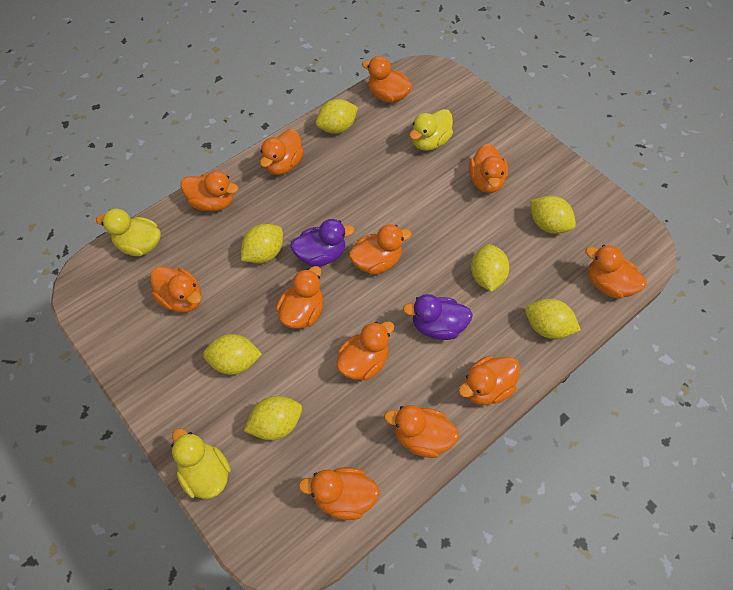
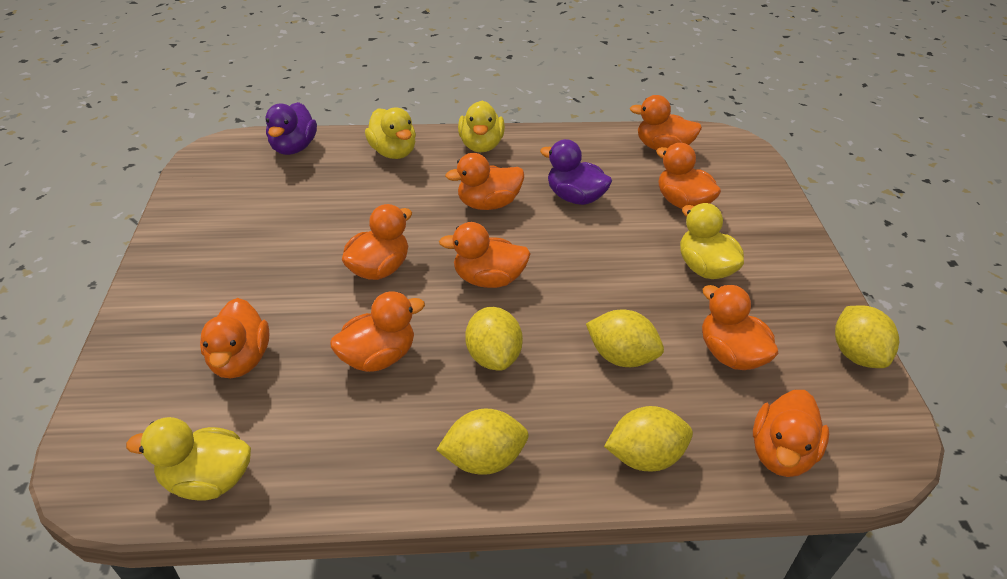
orange duck: 12 -> 9
yellow duck: 3 -> 4
yellow lemon: 7 -> 5

